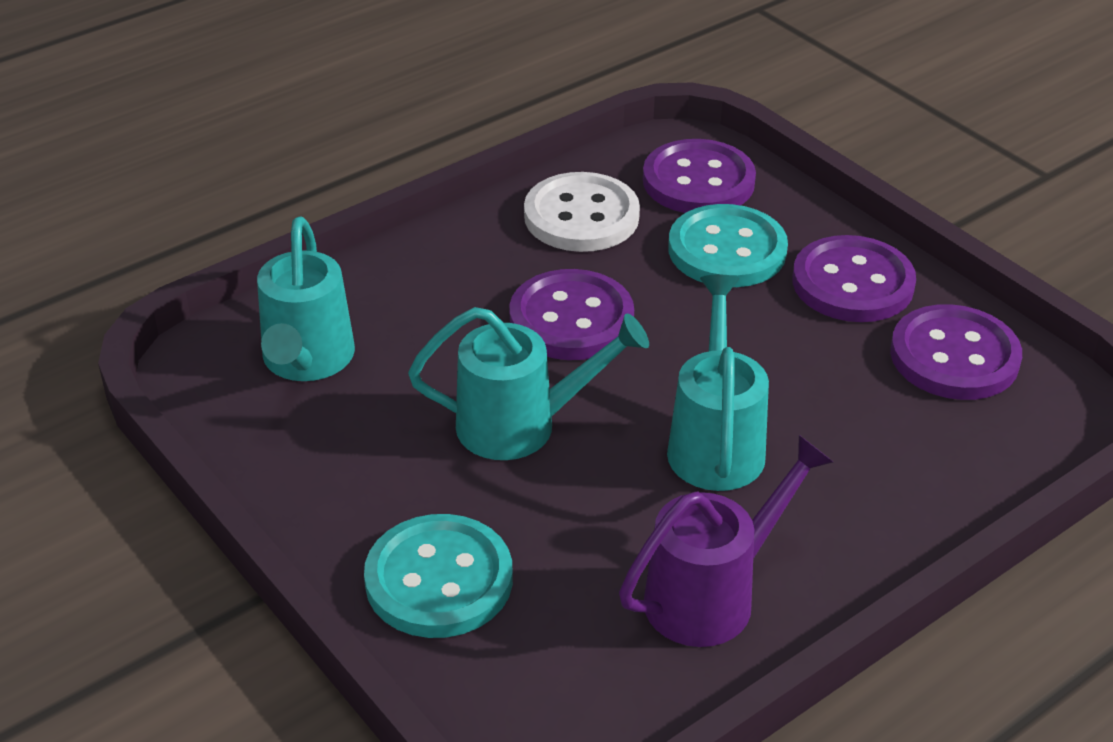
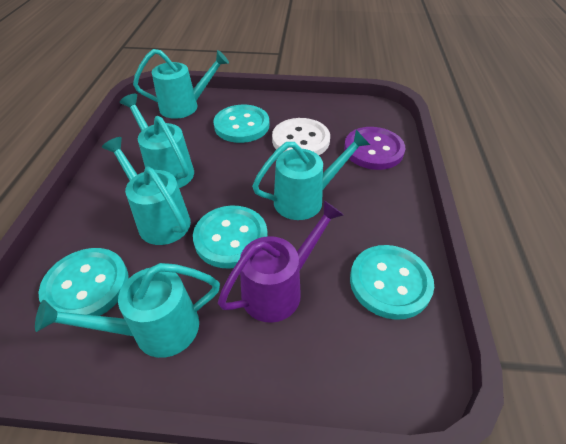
purple button: 4 -> 1
turquoise button: 2 -> 4
turquoise watering can: 3 -> 5

